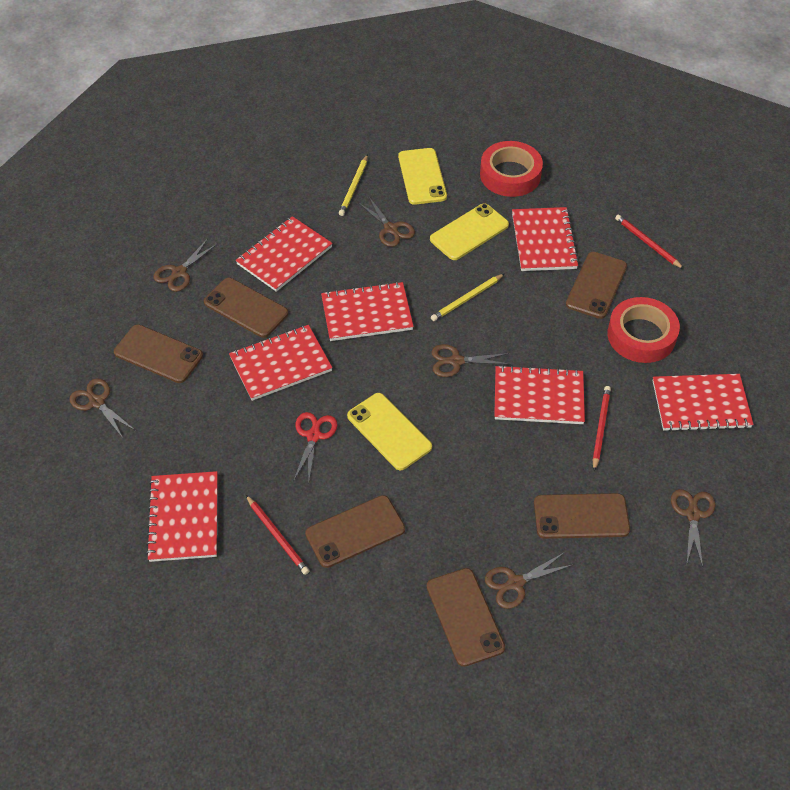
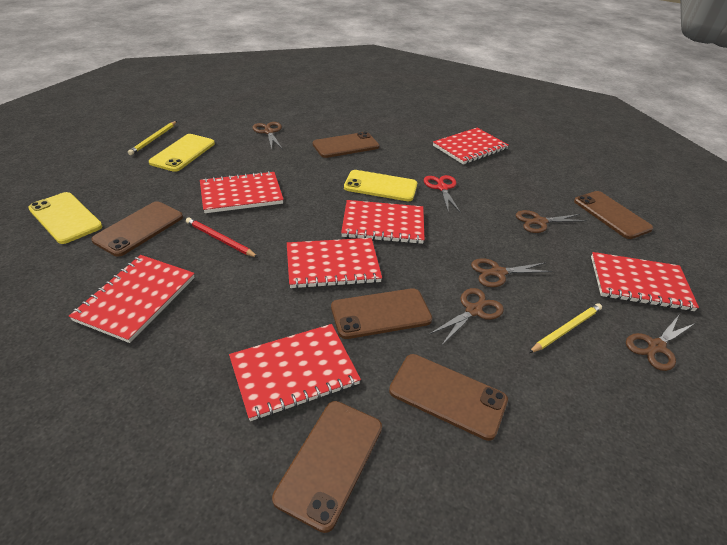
brown scissors: 6 -> 5
red pencil: 3 -> 1
red tape: 2 -> 0

